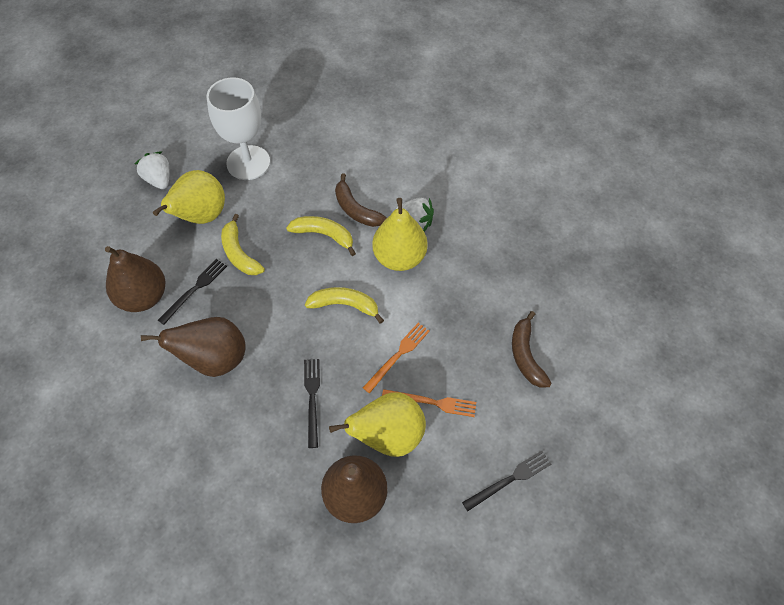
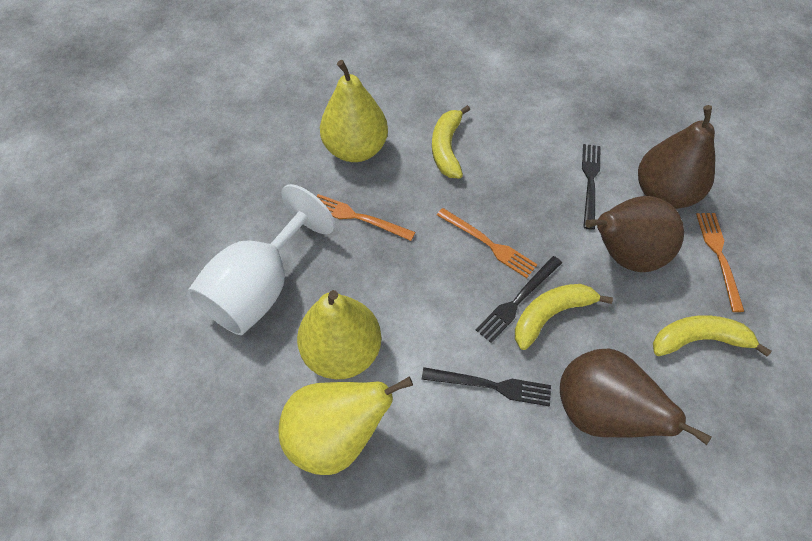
brown banana: 2 -> 0
orange fork: 2 -> 3
white strawberry: 2 -> 0

